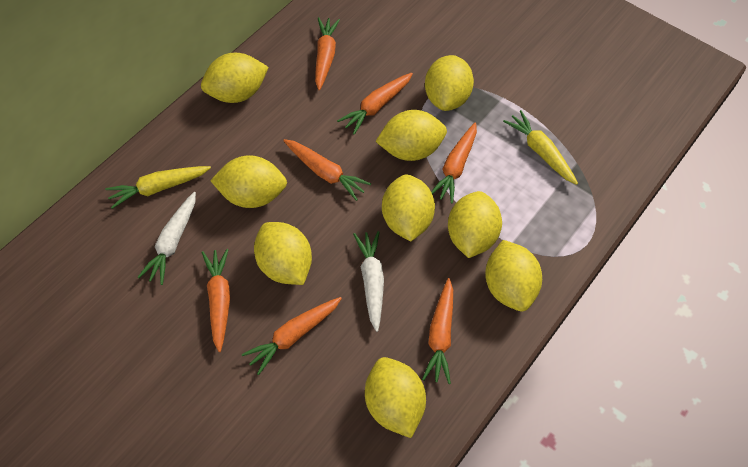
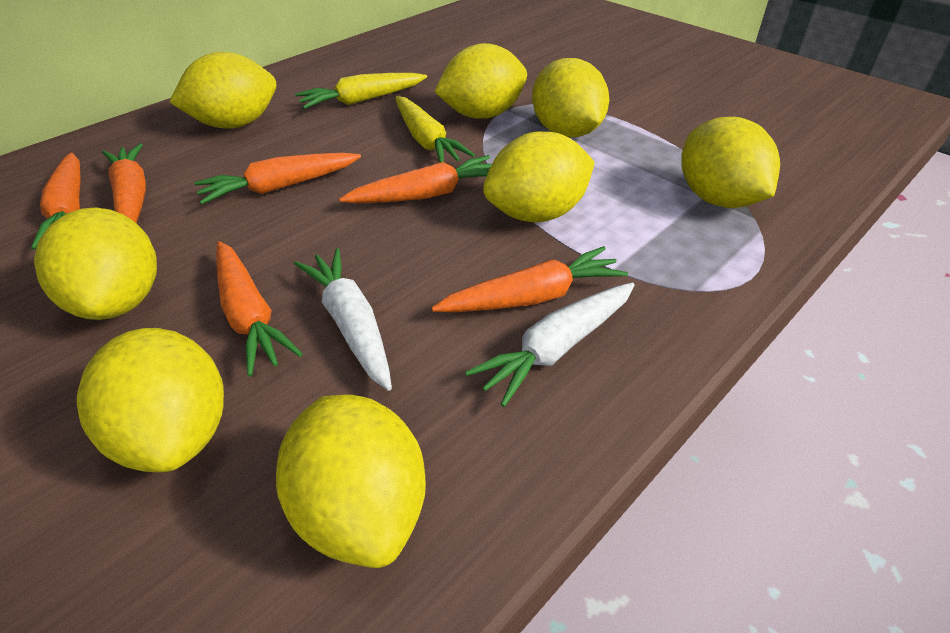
orange carrot: 7 -> 6
yellow lemon: 9 -> 8

